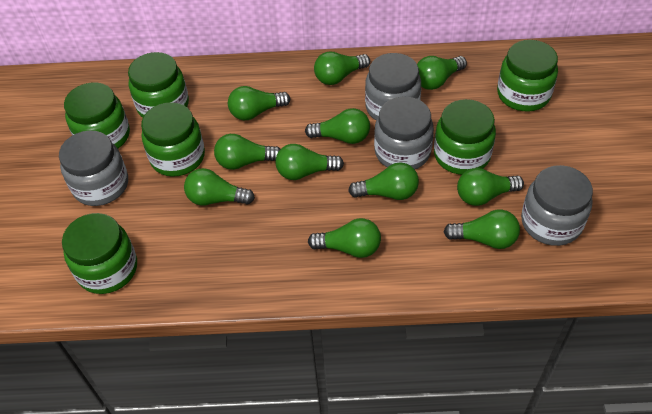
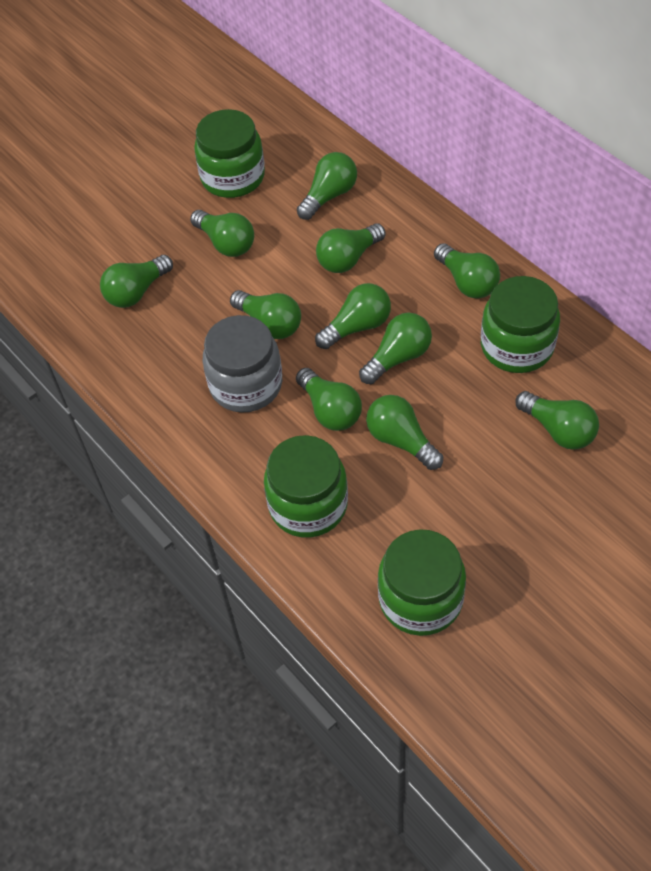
green jar: 6 -> 4
grey jar: 4 -> 1

